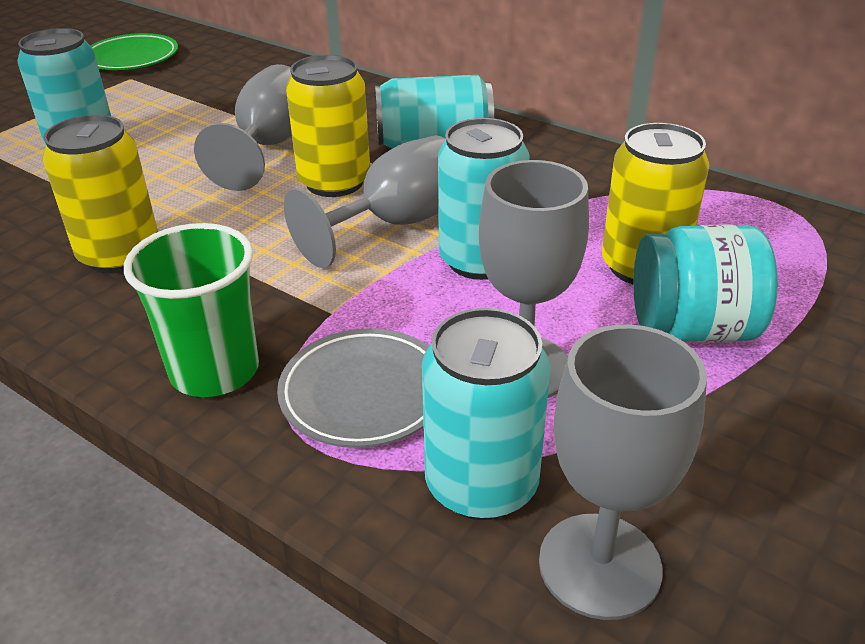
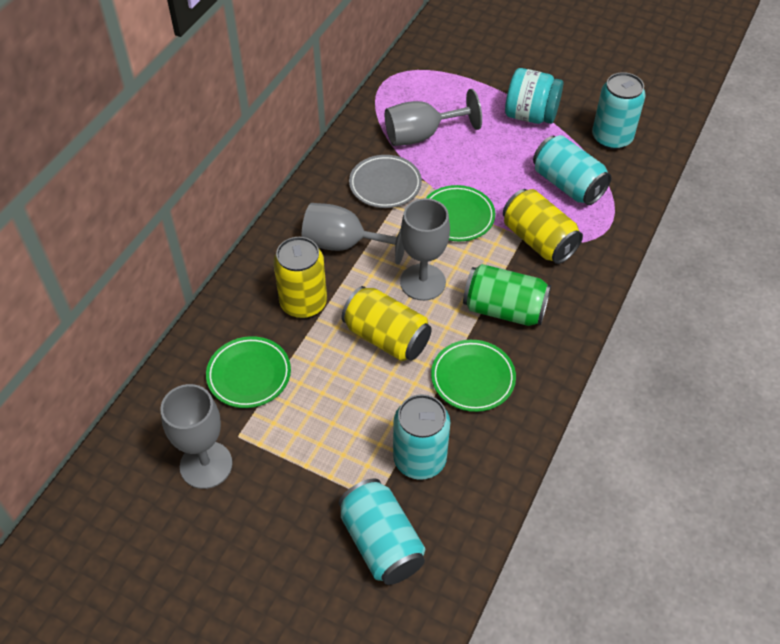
green can: 0 -> 1
green cup: 1 -> 0
green plate: 1 -> 3

